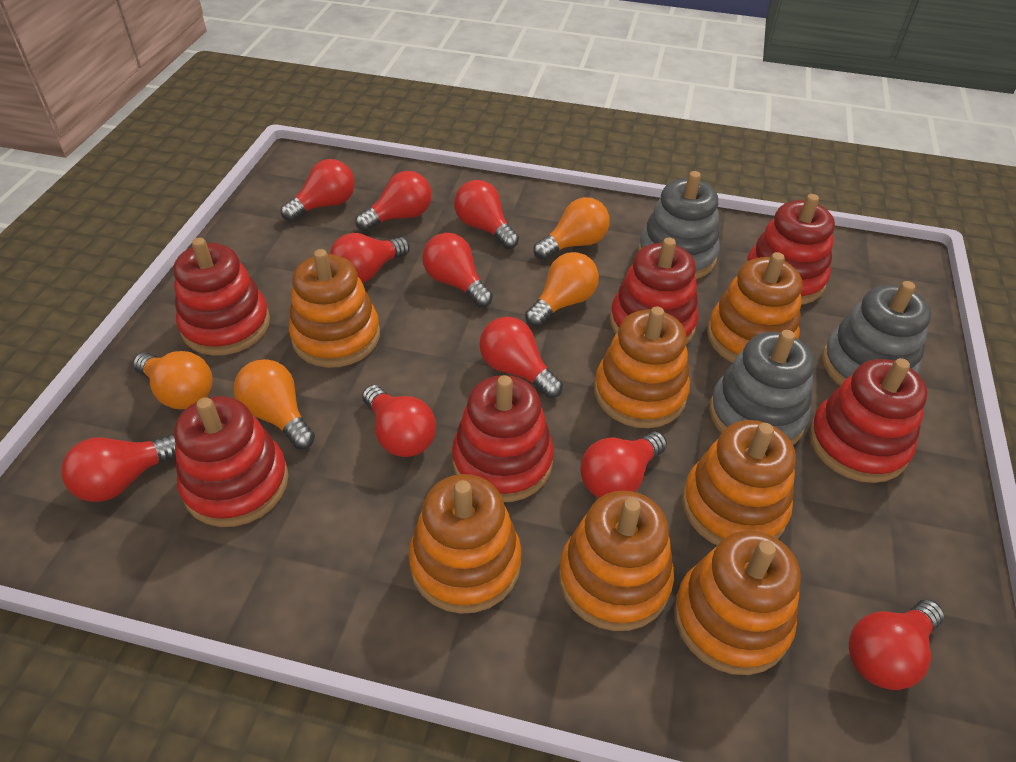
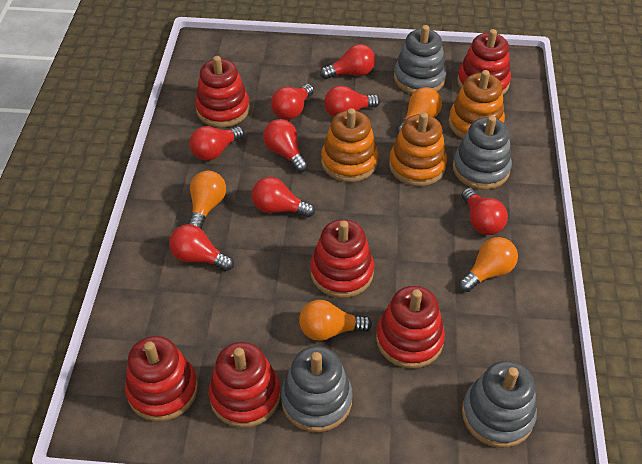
grey stacking toy: 3 -> 4
orange stacking toy: 7 -> 3
red light bulb: 10 -> 8

